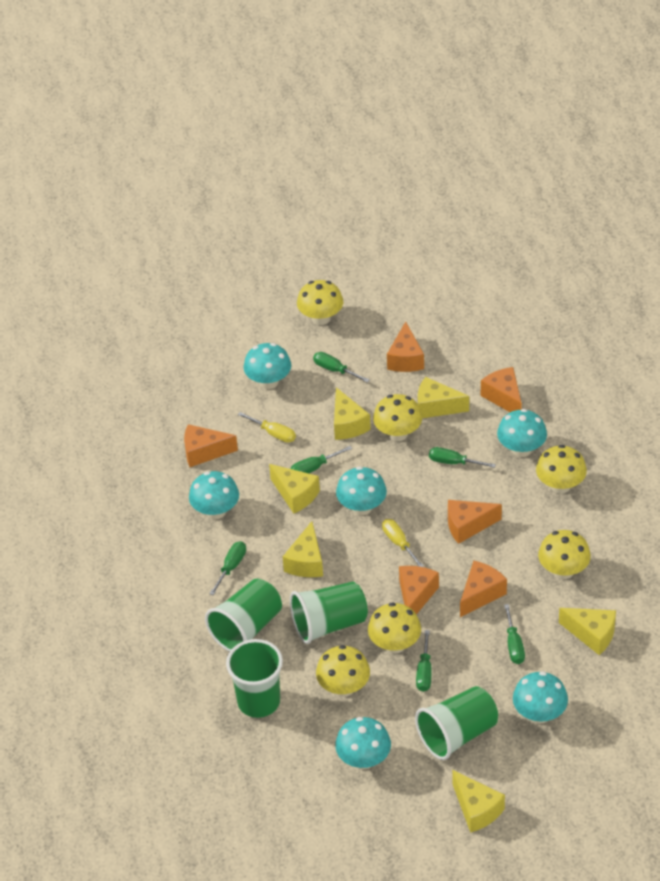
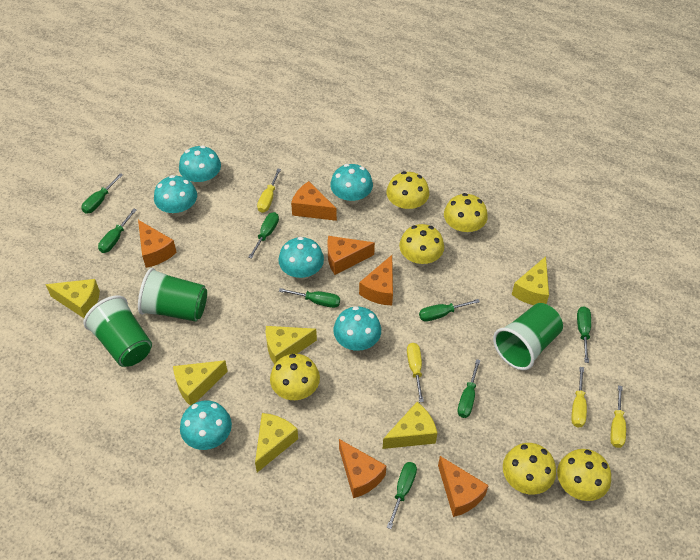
green cup: 4 -> 3
green screwdriver: 6 -> 8
yellow screwdriver: 2 -> 4

